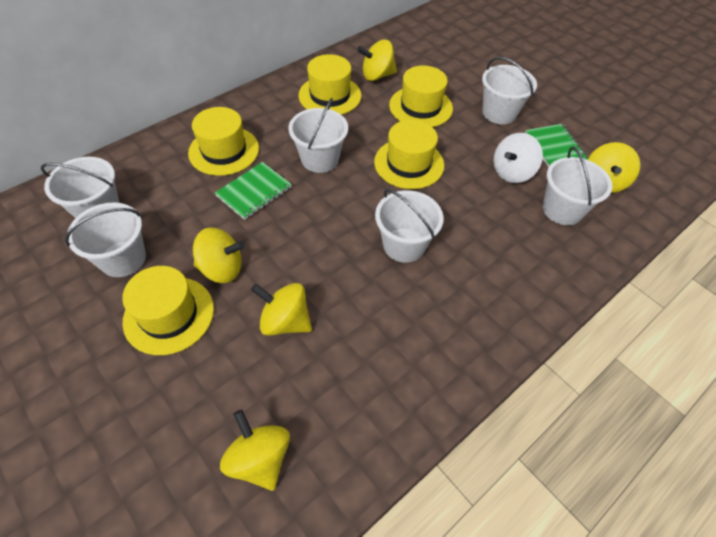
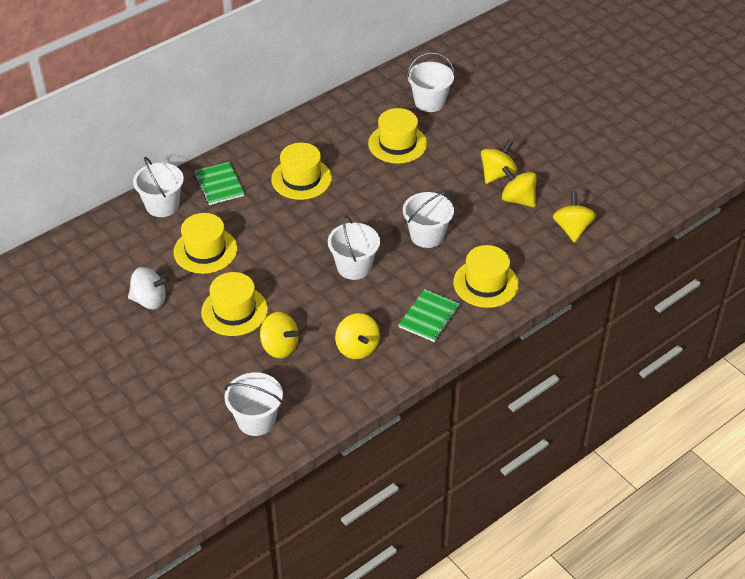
white bucket: 6 -> 5

